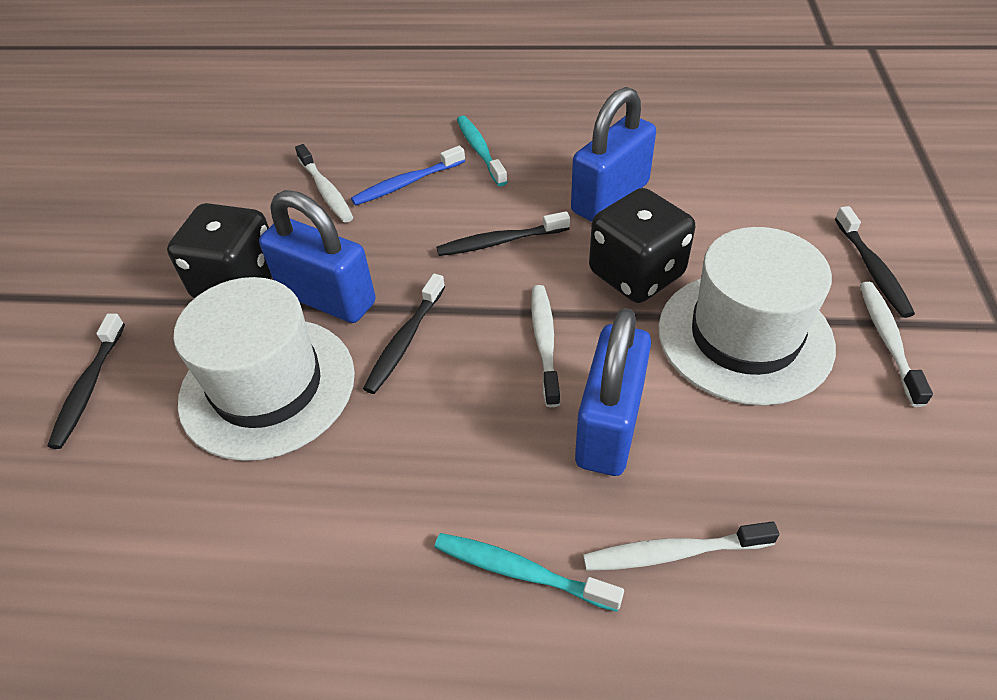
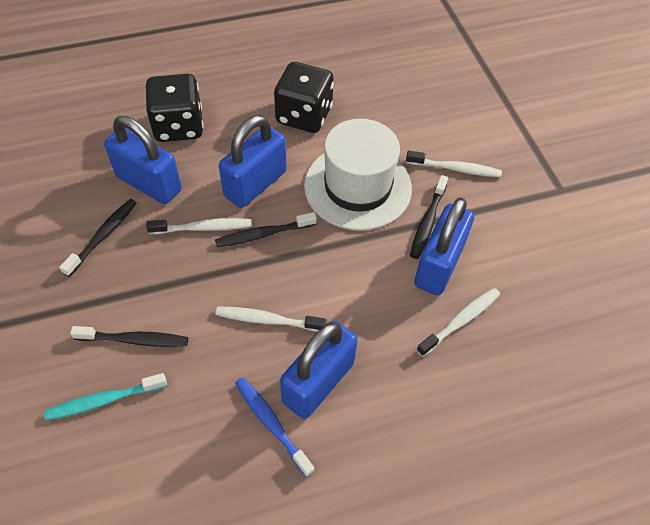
blue padlock: 3 -> 4
turquoise toothbrush: 2 -> 1
white hat: 2 -> 1

